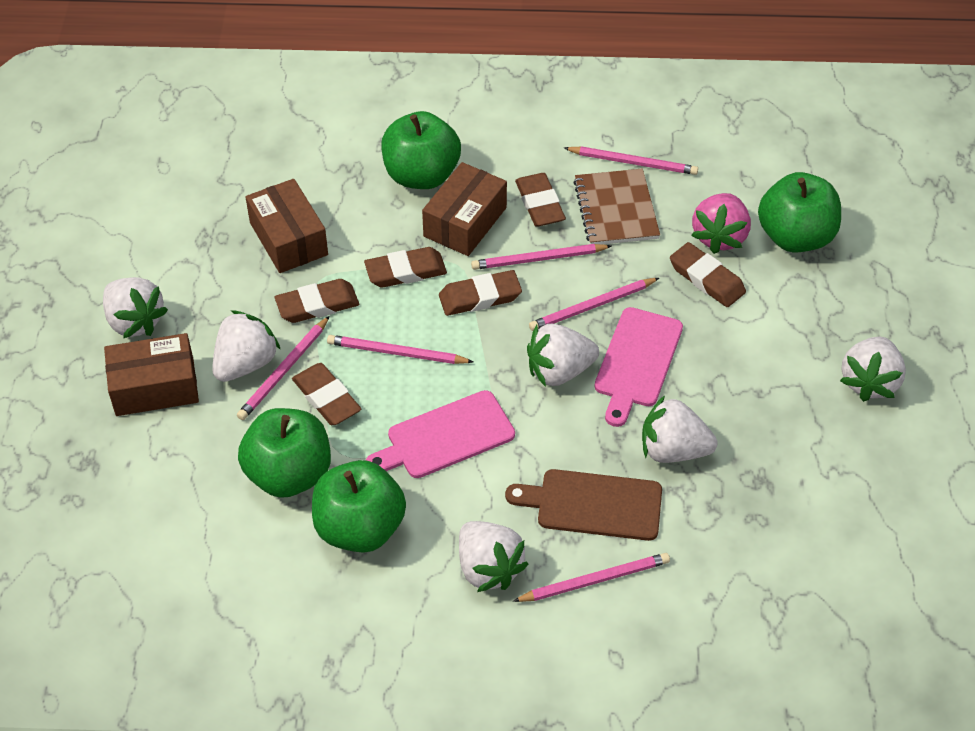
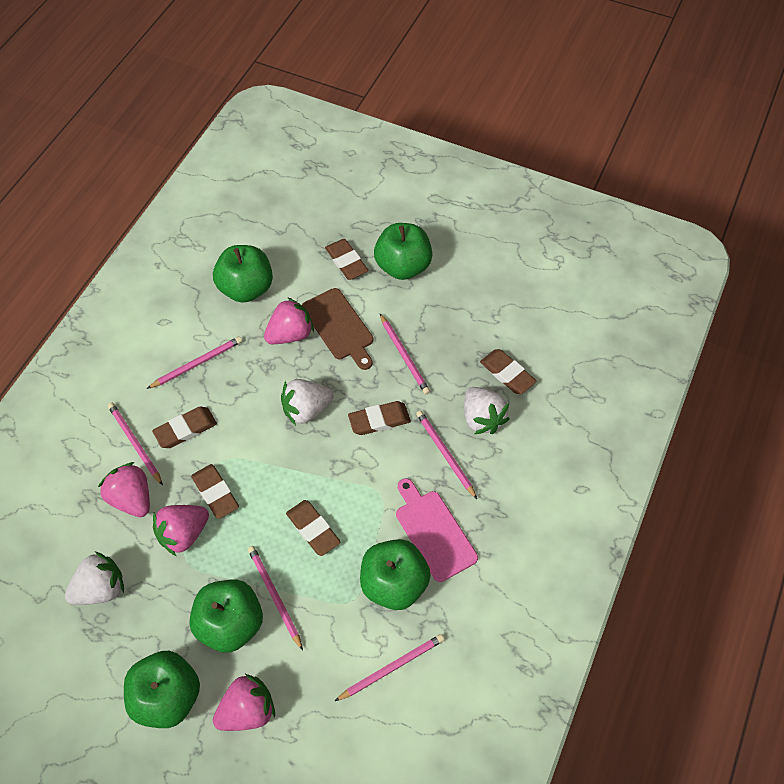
brown box: 3 -> 0
brown notebook: 1 -> 0
green apple: 4 -> 5
pink cutting board: 2 -> 1
pink strawberry: 1 -> 4
white strawberry: 6 -> 3

